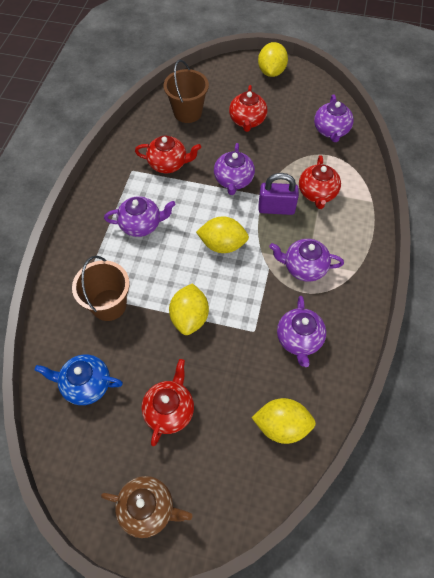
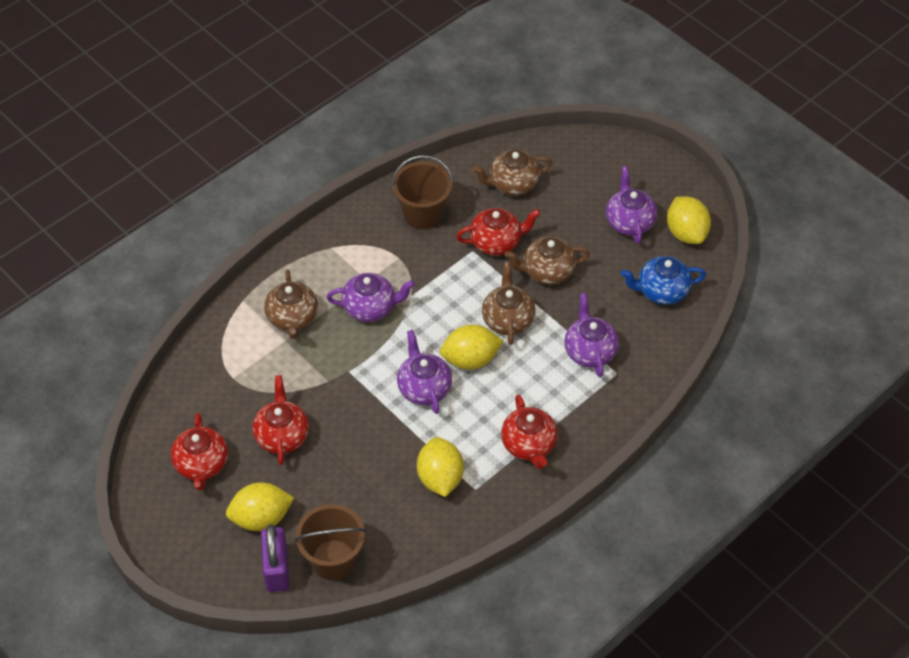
brown teapot: 1 -> 4
purple teapot: 5 -> 4

